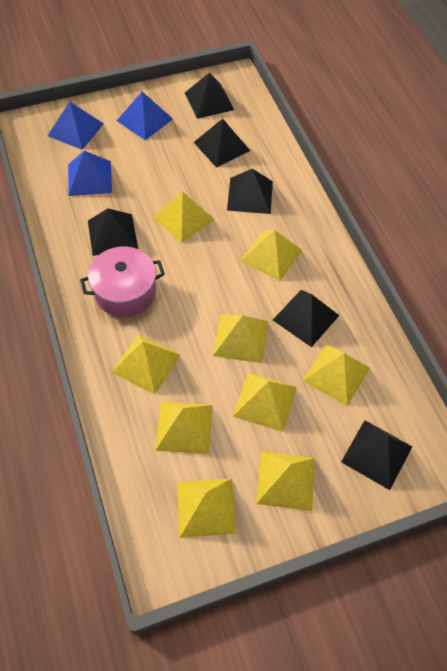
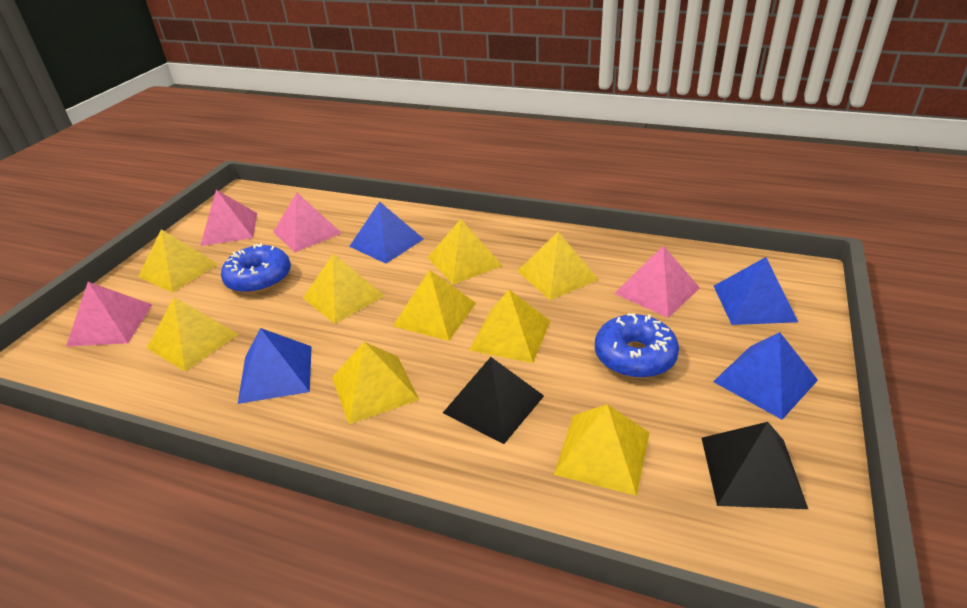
black pyramid: 6 -> 2
blue donut: 0 -> 2
blue pyramid: 3 -> 4
pink pot: 1 -> 0
pink pyramid: 0 -> 4

